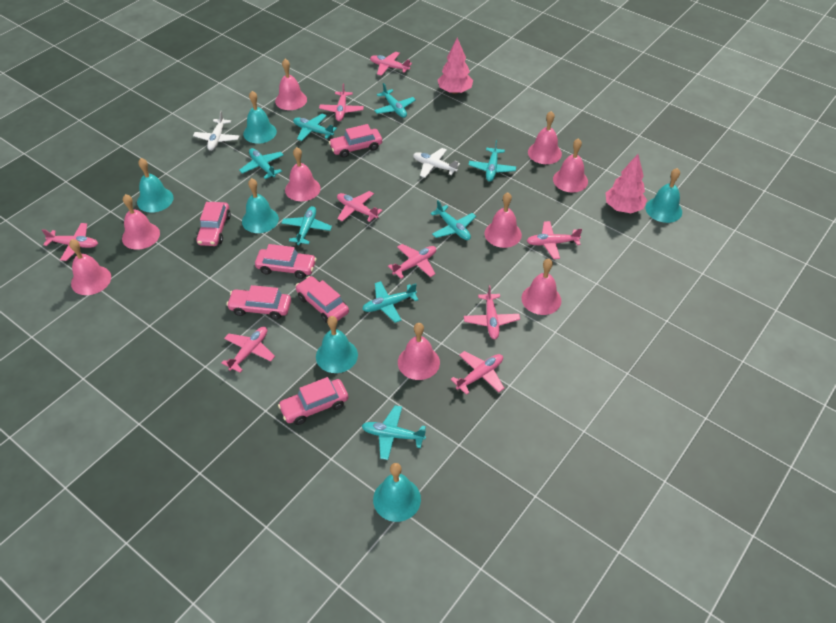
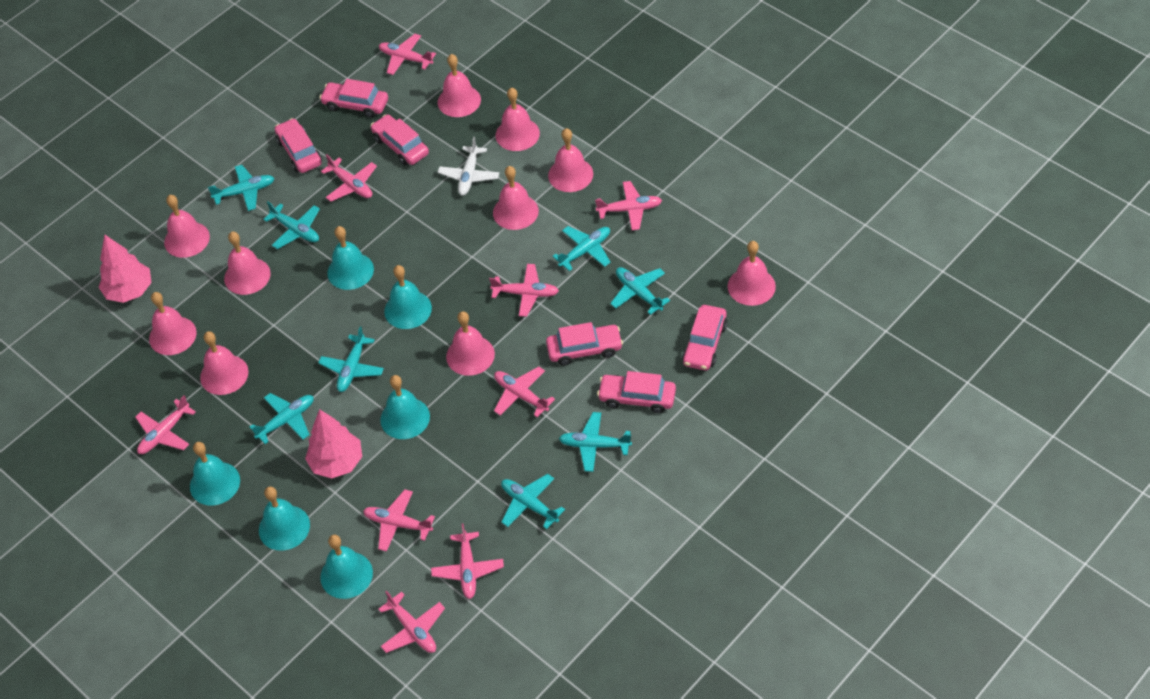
pink bell: 9 -> 10
white plane: 2 -> 1

